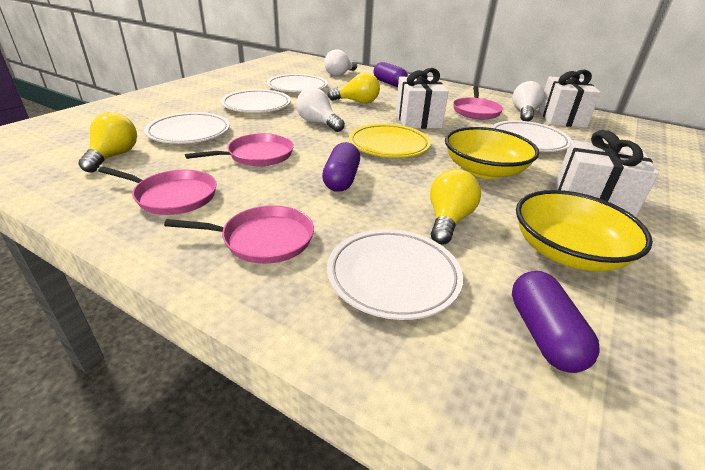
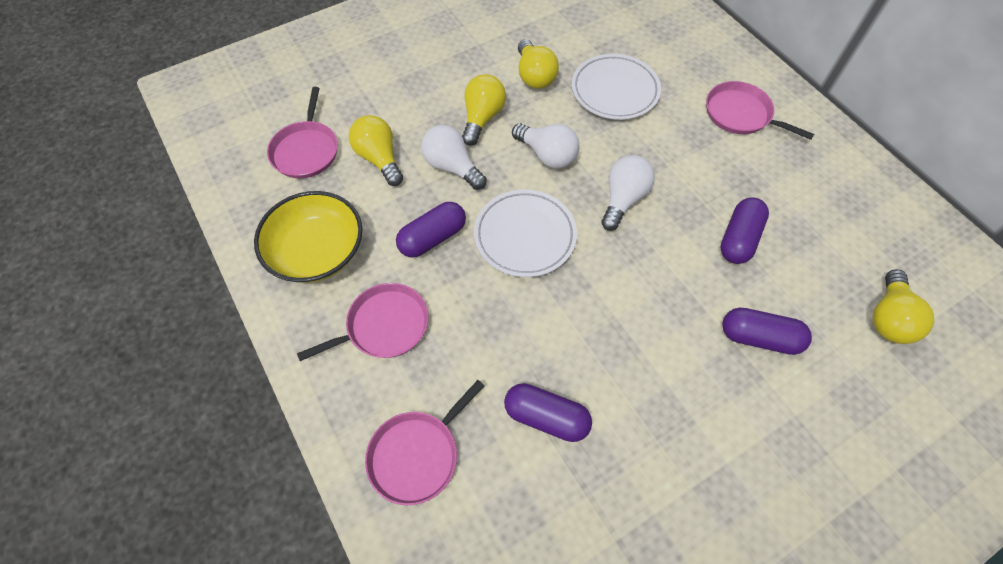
purple capsule: 3 -> 4
white gift: 3 -> 0
white plate: 5 -> 2
yellow bowl: 2 -> 1
yellow light bulb: 3 -> 4
yellow plate: 1 -> 0

